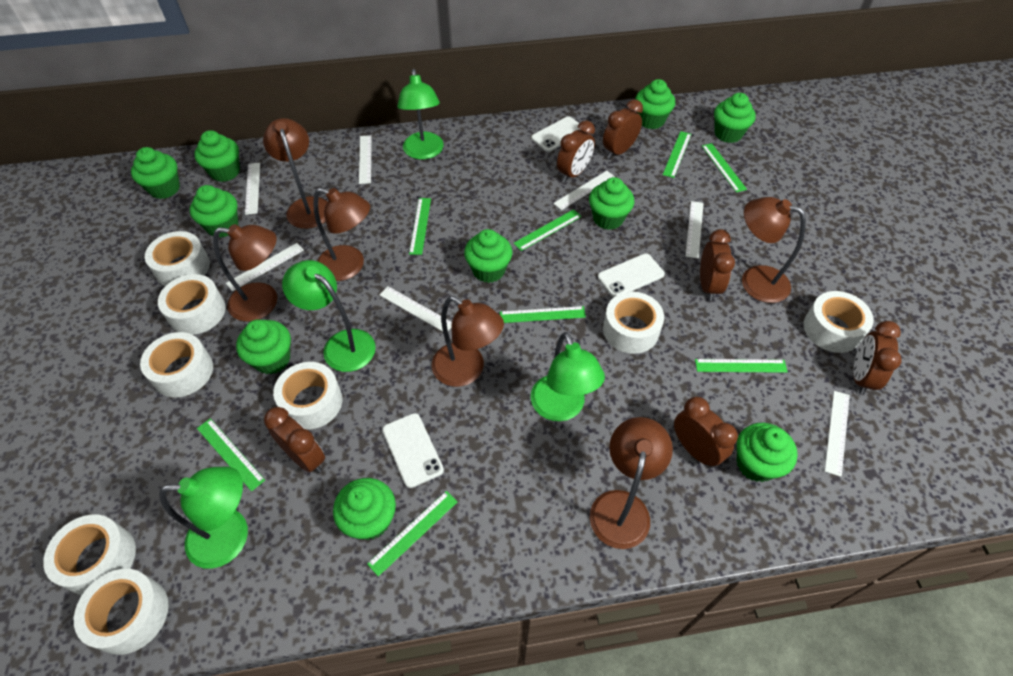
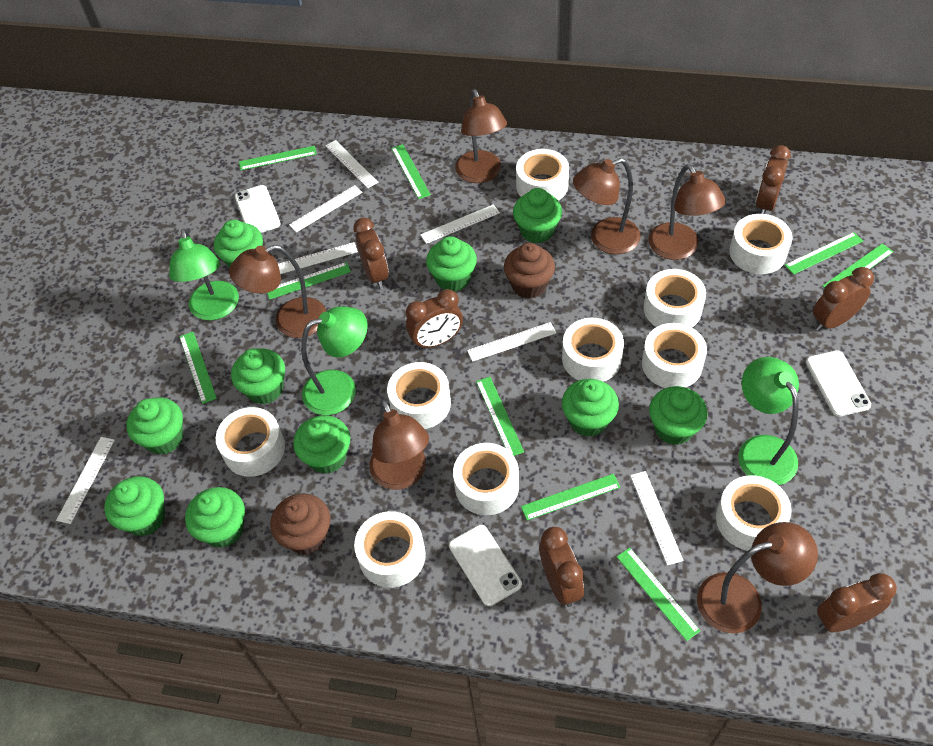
brown cupcake: 0 -> 2
green lamp: 4 -> 3
green ruler: 8 -> 9
white tape: 8 -> 10

